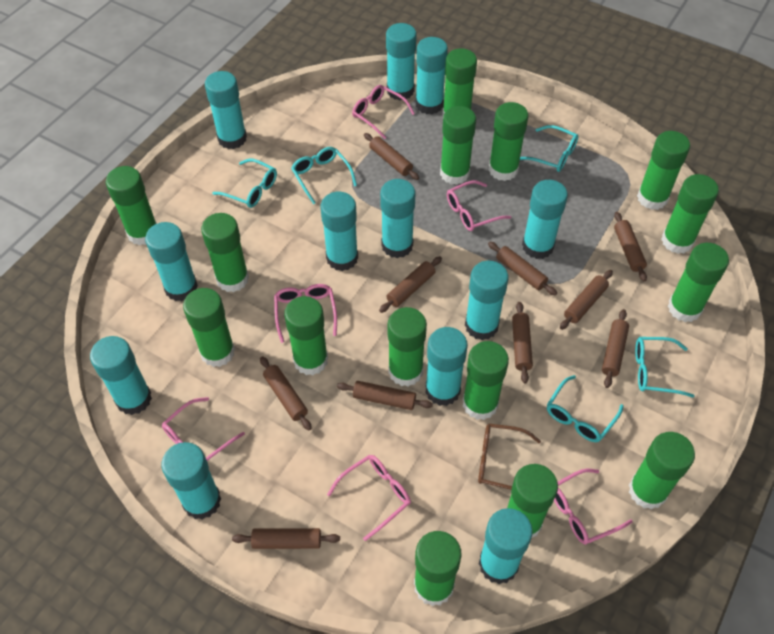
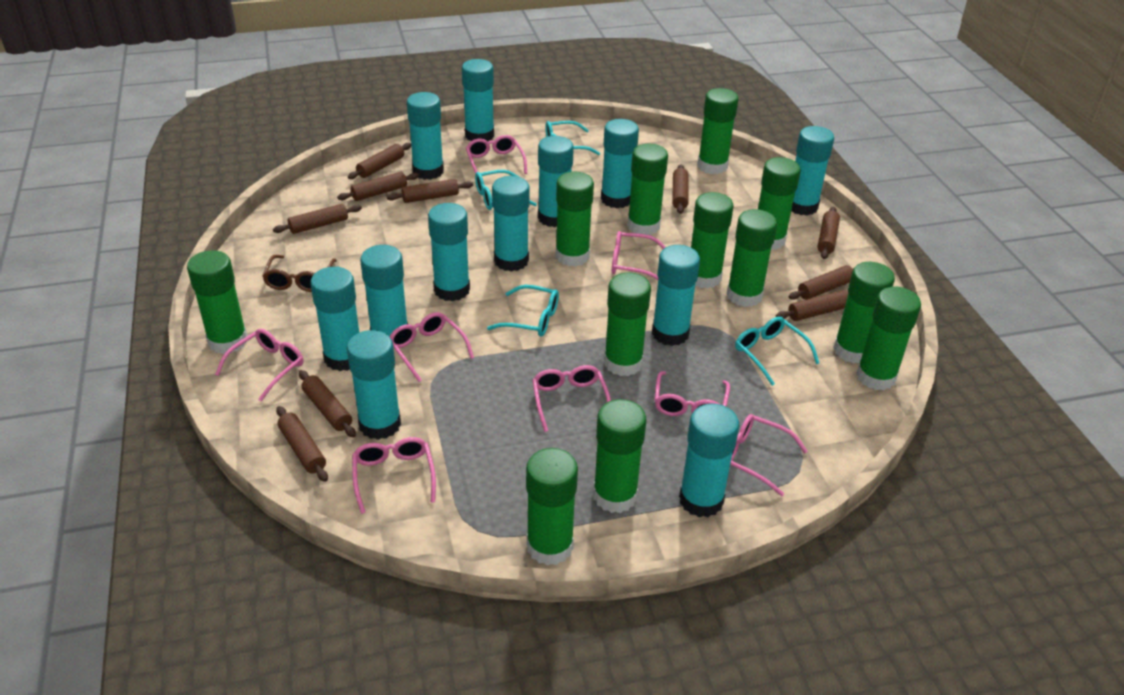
green glue stick: 15 -> 12
pink glasses: 6 -> 8
turquoise glasses: 5 -> 4

